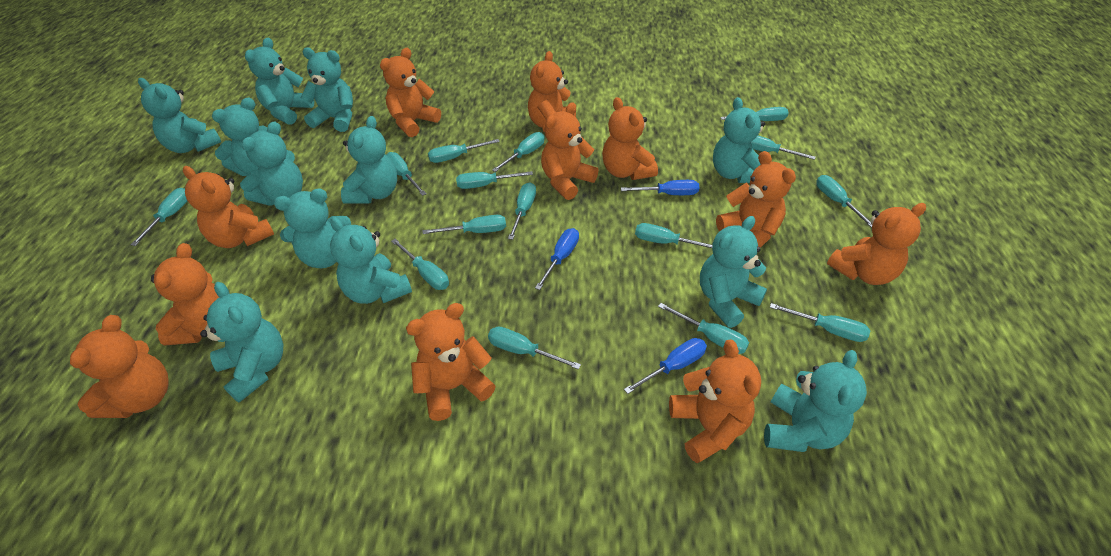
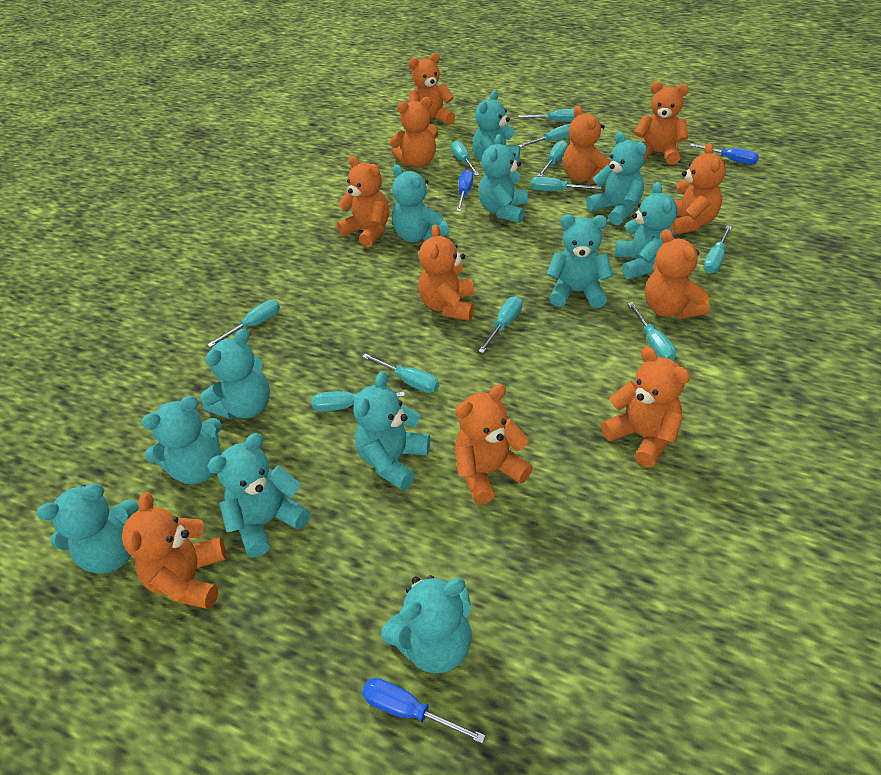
turquoise screwdriver: 15 -> 11

